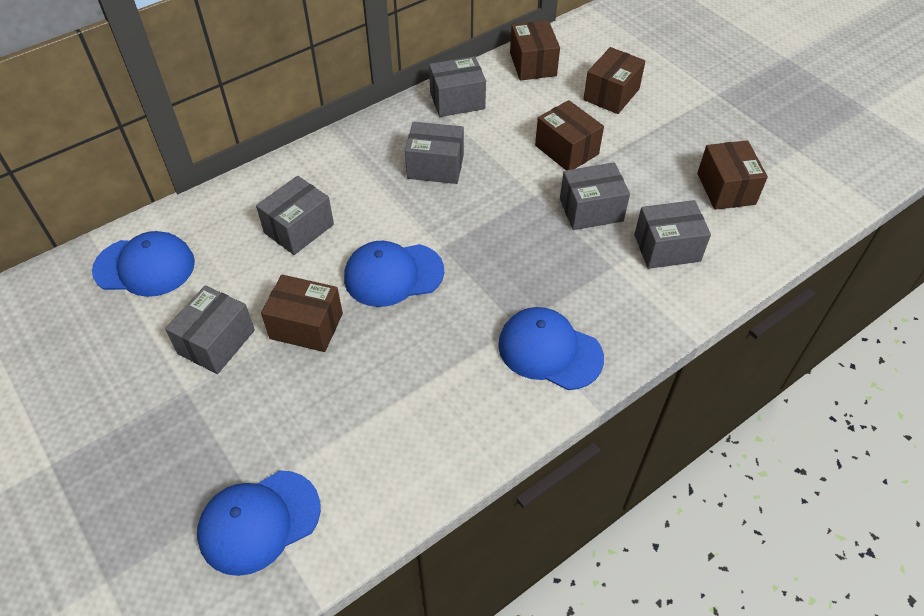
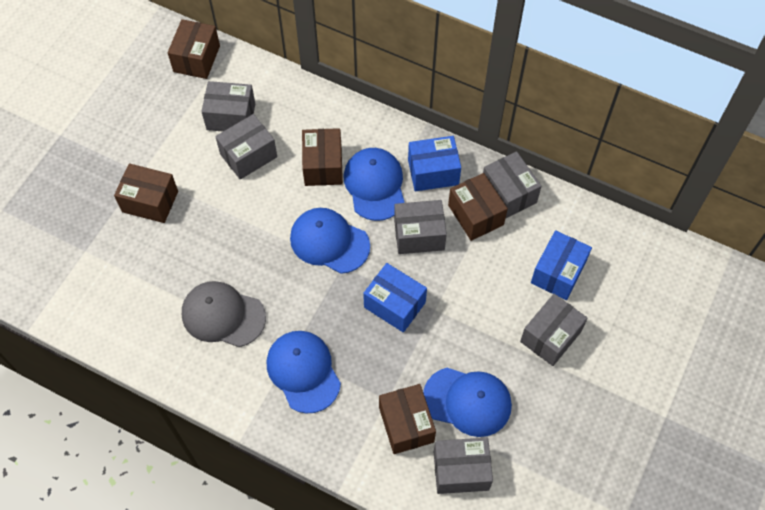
blue box: 0 -> 3
grey cap: 0 -> 1

